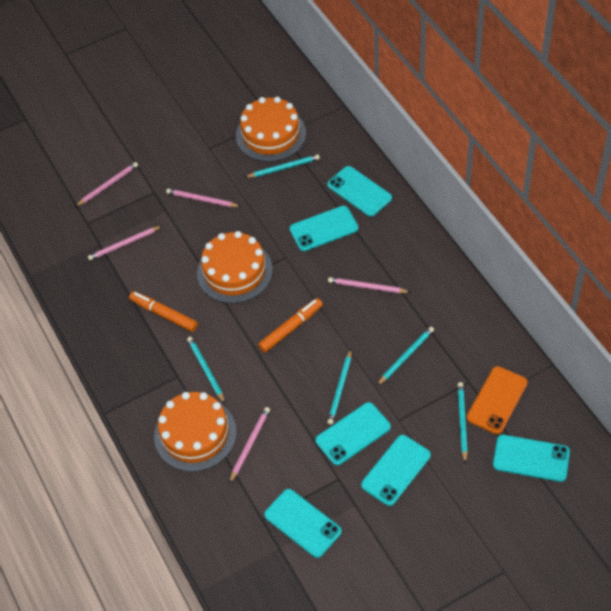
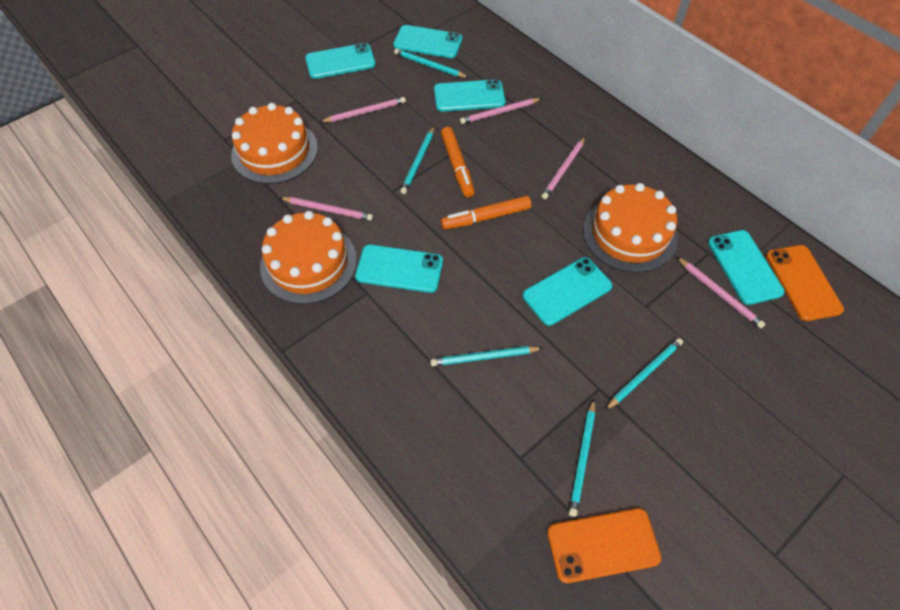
orange phone: 1 -> 2

